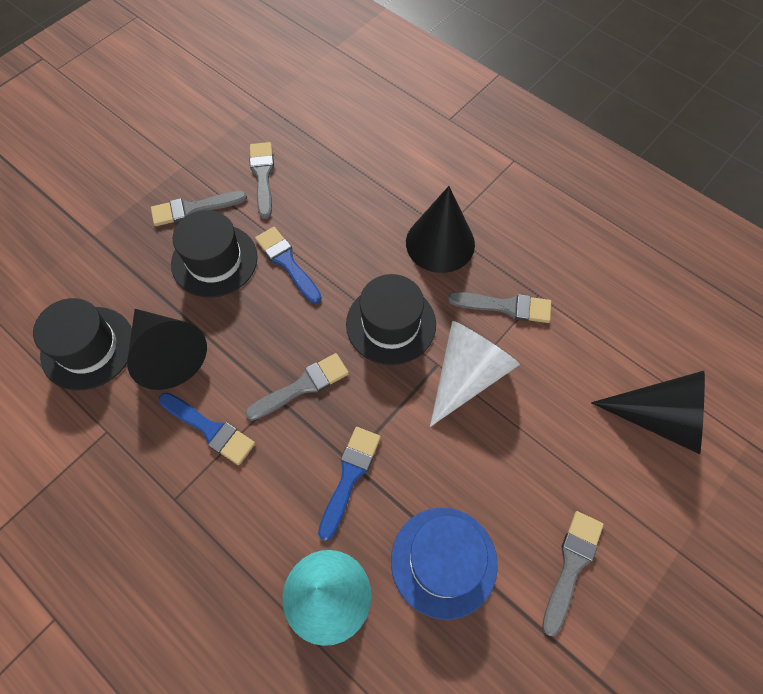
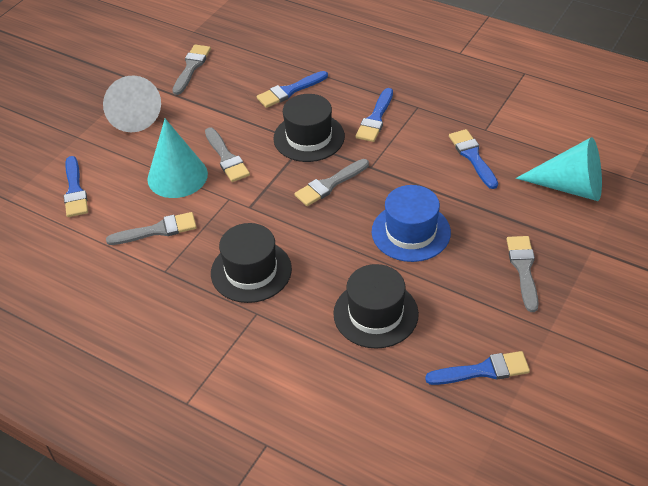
black cone: 3 -> 0
blue brush: 3 -> 5
turquoise cone: 1 -> 2

